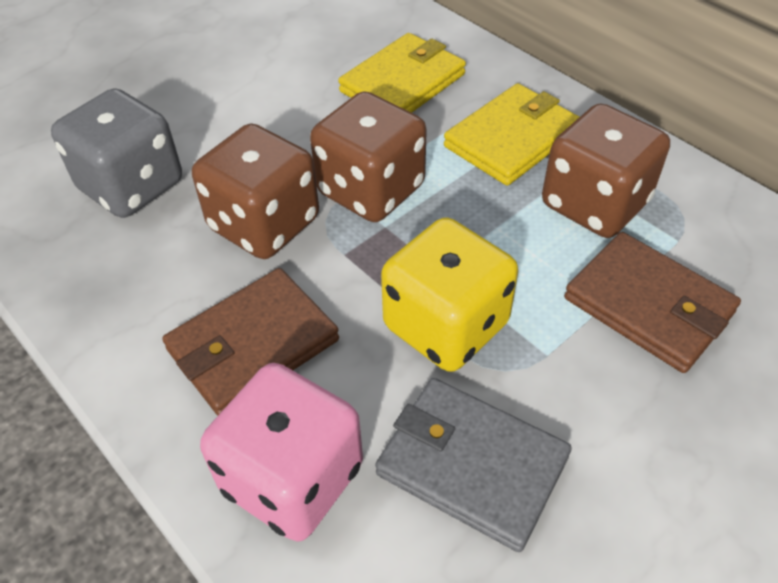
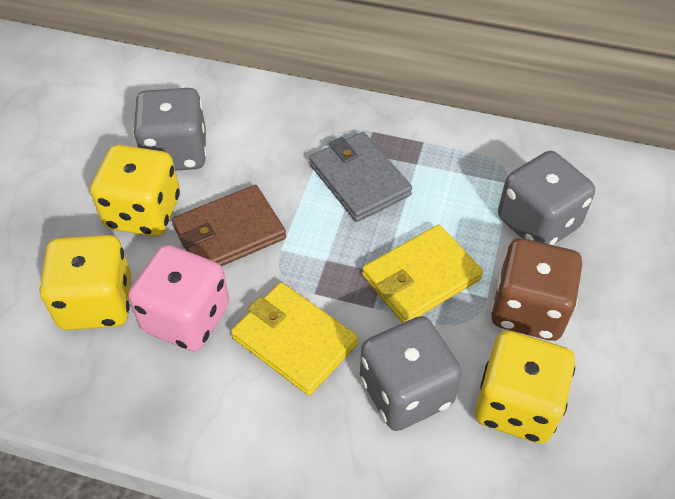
brown dice: 3 -> 1
brown wallet: 2 -> 1
grey dice: 1 -> 3
yellow dice: 1 -> 3

